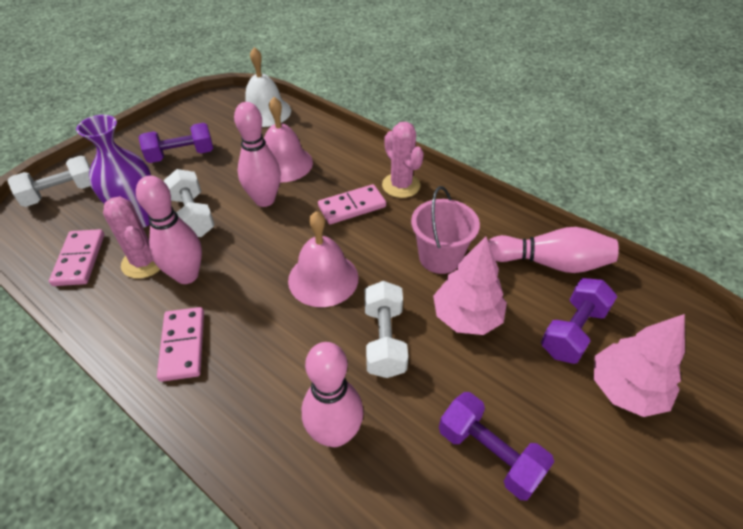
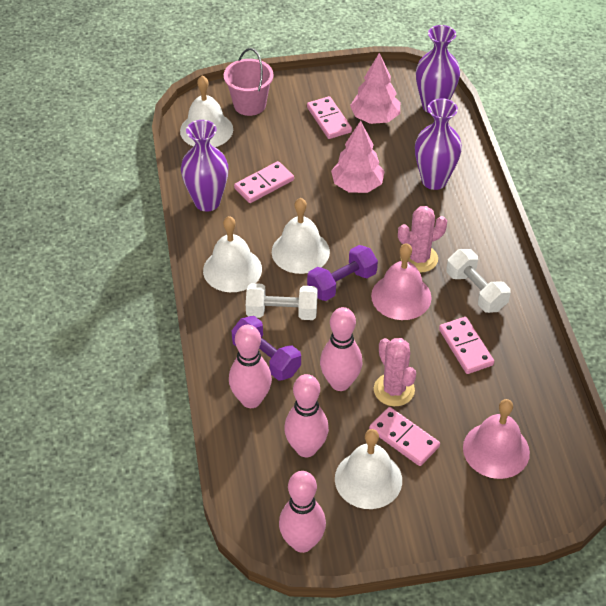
pink domino: 3 -> 4
purple dumbbell: 3 -> 2
purple vase: 1 -> 3
white bell: 1 -> 4
white dumbbell: 3 -> 2

